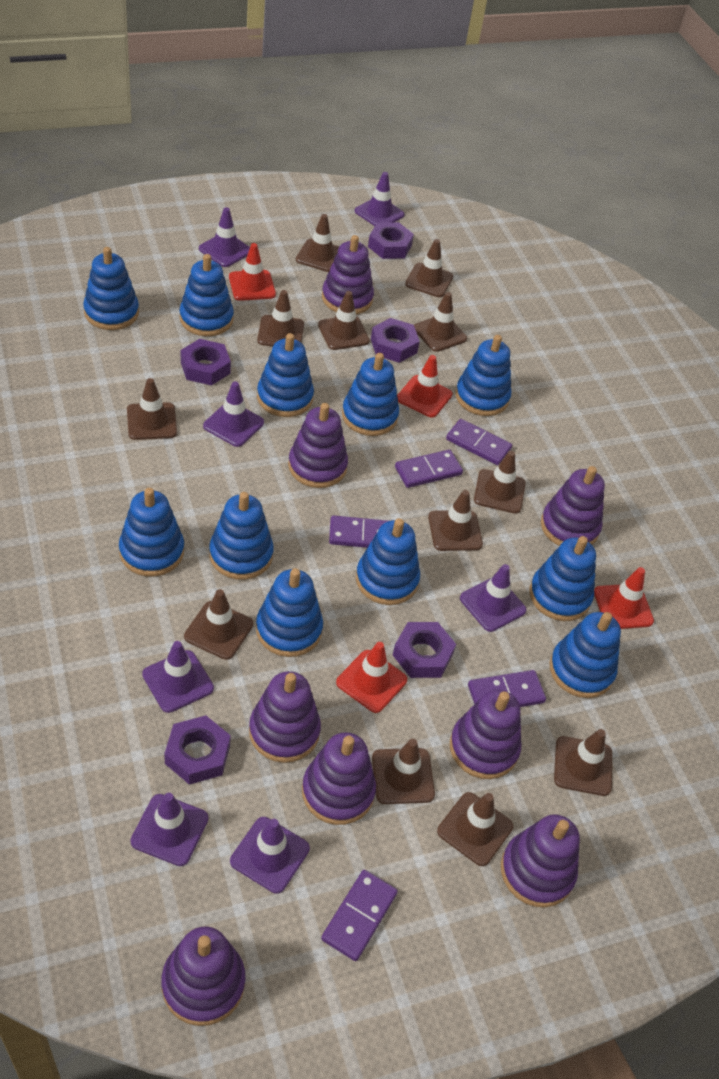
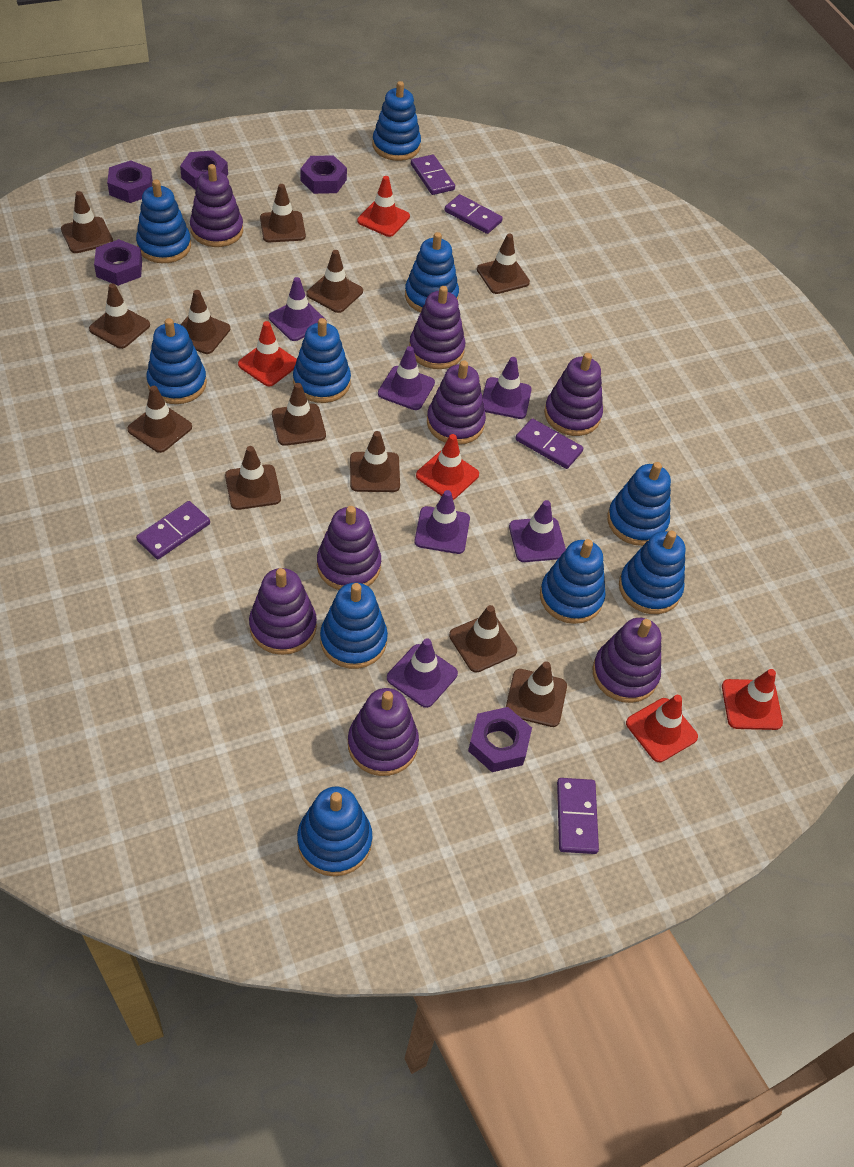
blue stacking toy: 11 -> 10
purple traffic cone: 7 -> 6
red traffic cone: 4 -> 5

